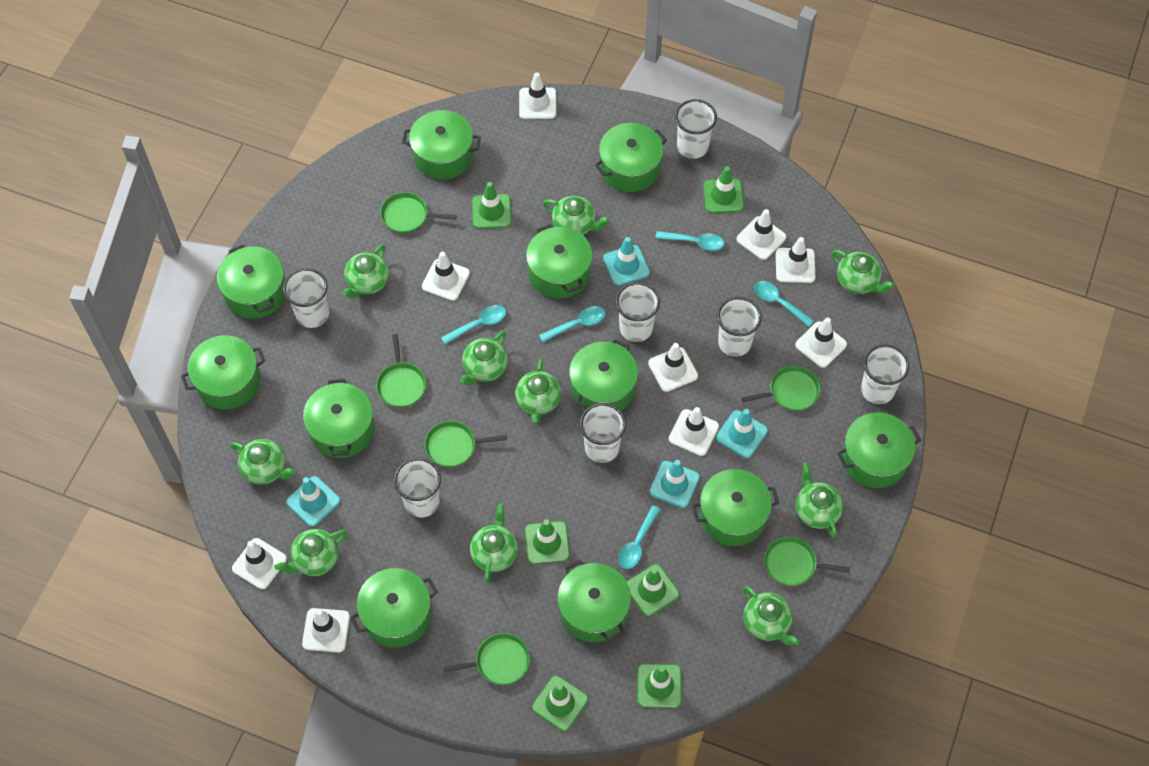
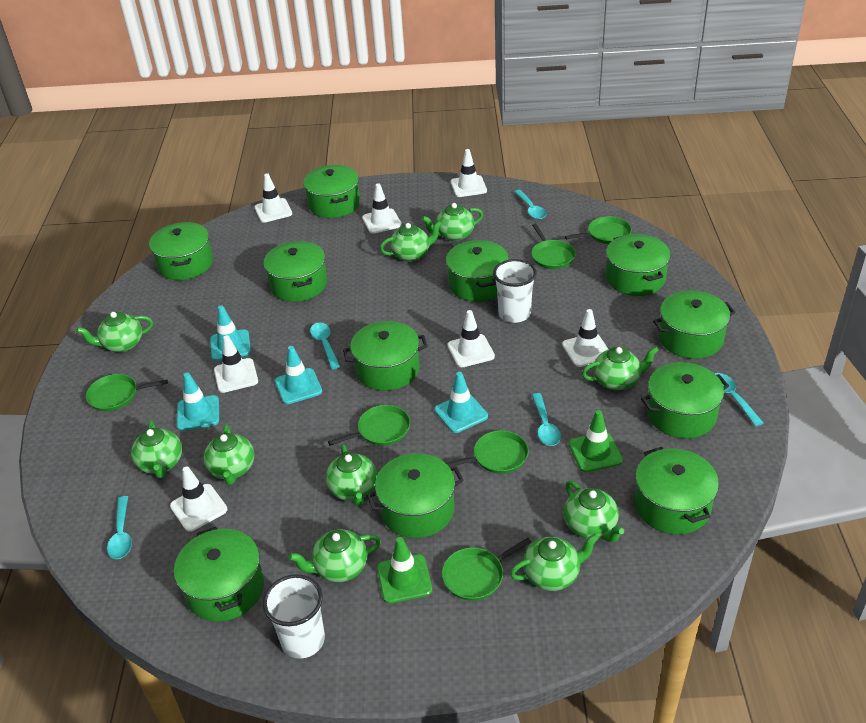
green traffic cone: 6 -> 2
white cup: 7 -> 2
white traffic cone: 9 -> 7

